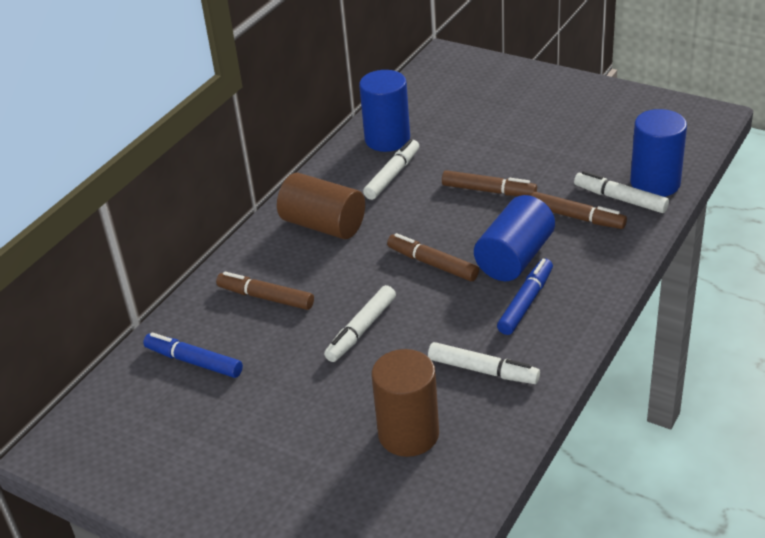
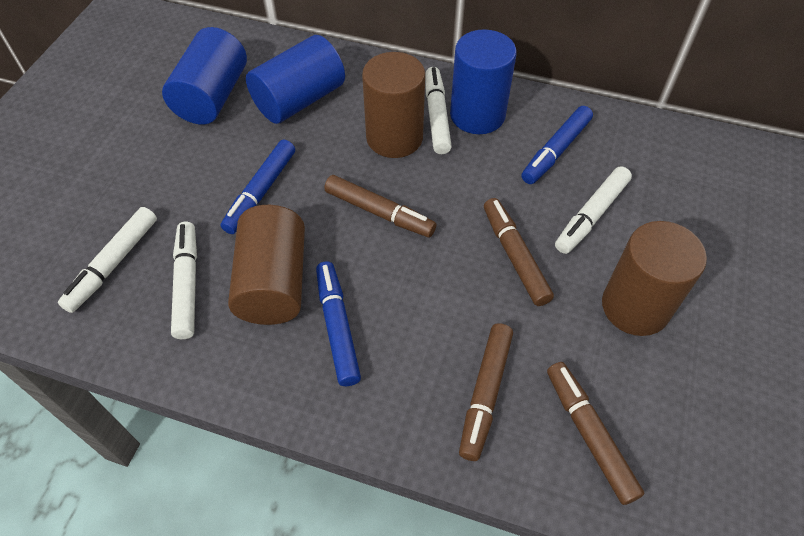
blue marker: 2 -> 3
brown cylinder: 2 -> 3

